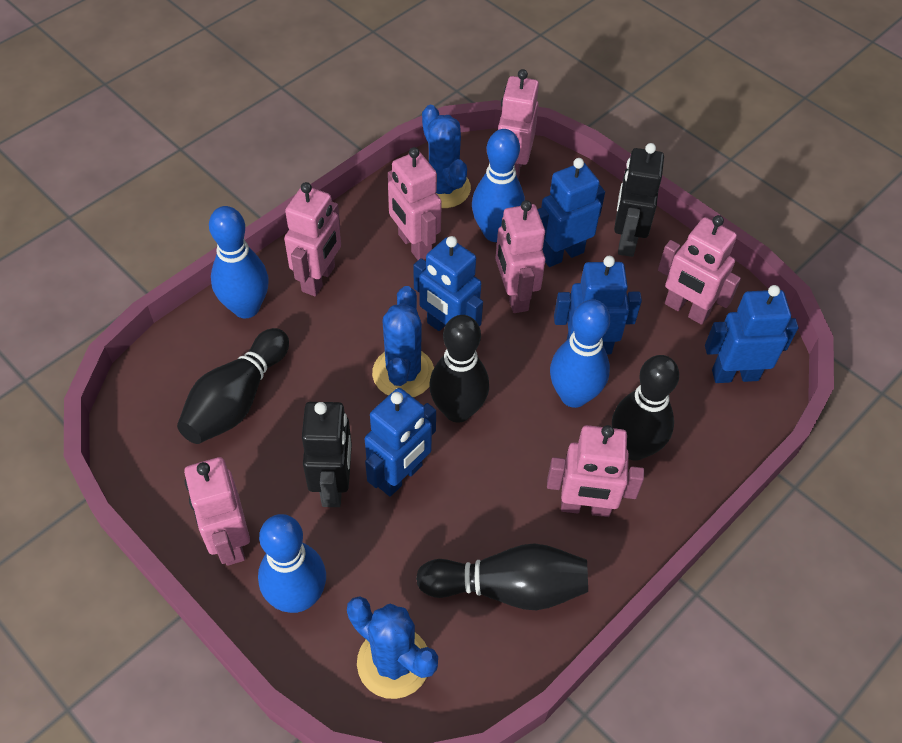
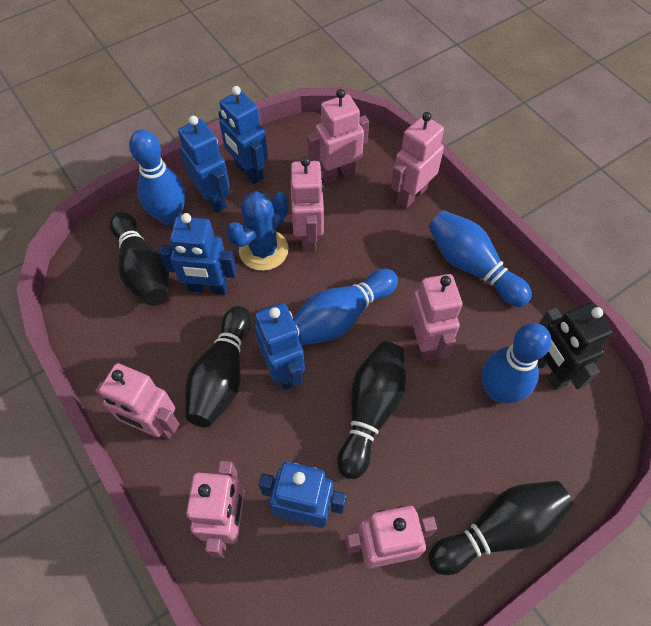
black robot: 2 -> 1
blue cactus: 3 -> 1

